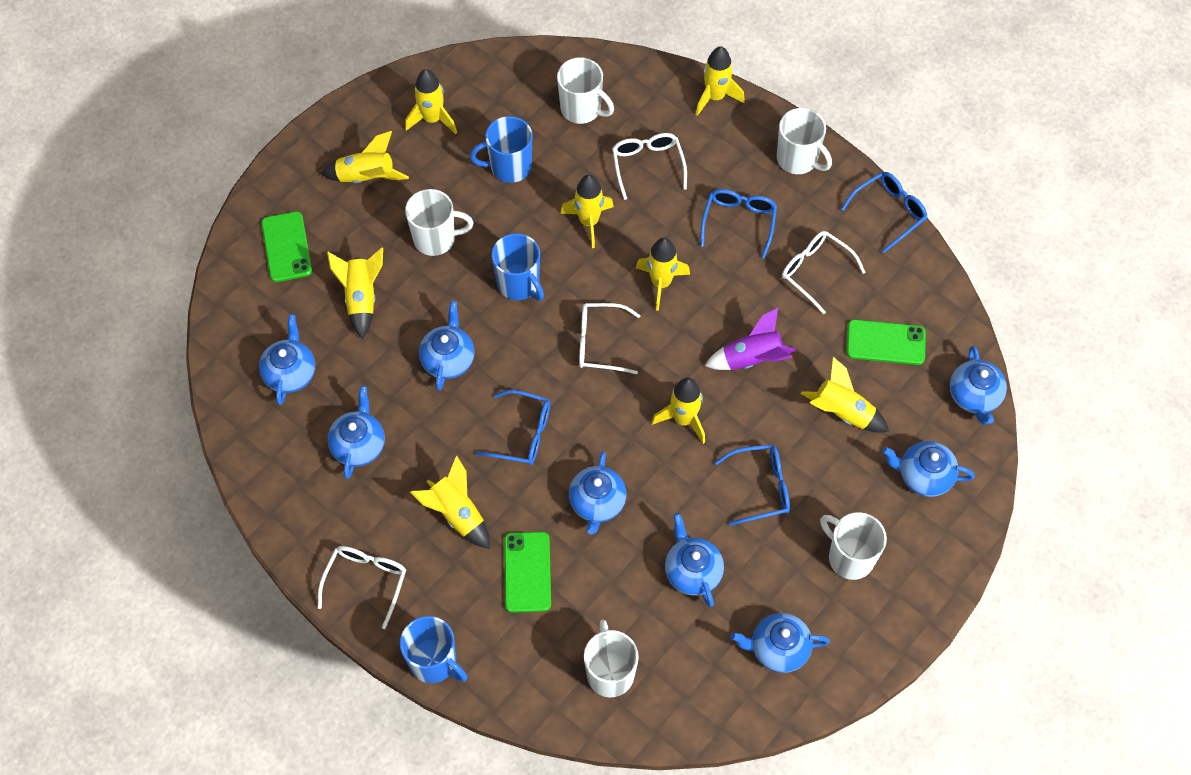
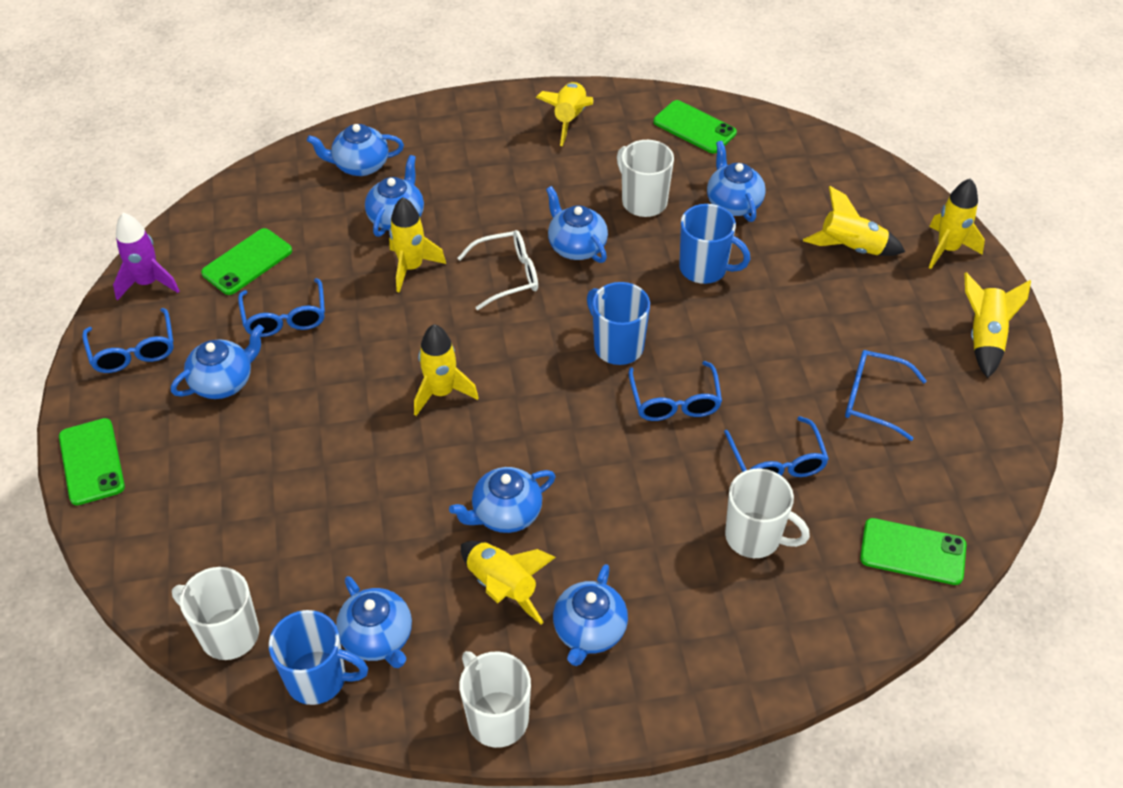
blue glasses: 4 -> 5
green phone: 3 -> 4
white glasses: 4 -> 1
white mug: 5 -> 4
yellow rocket: 9 -> 7

